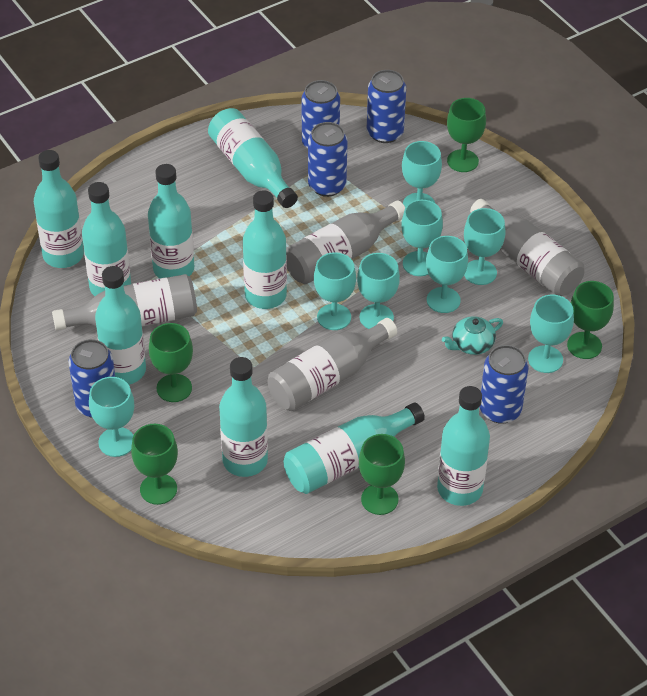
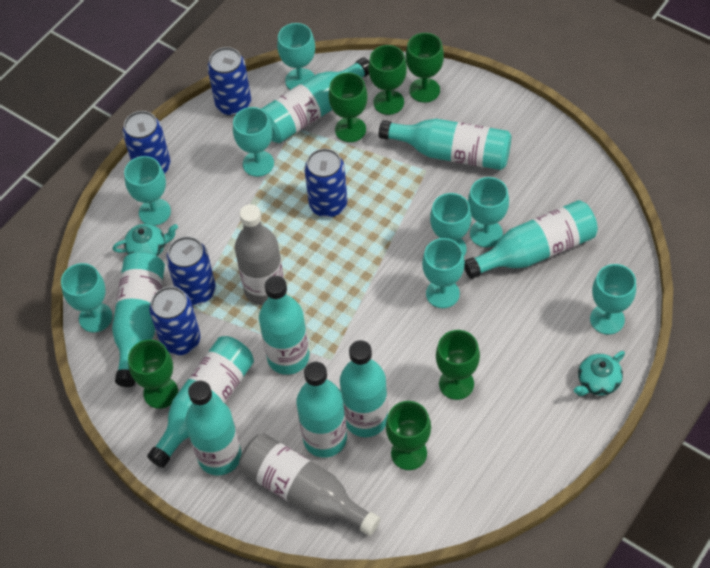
green goblet: 5 -> 6
grey bottle: 4 -> 2
turquoise teapot: 1 -> 2

